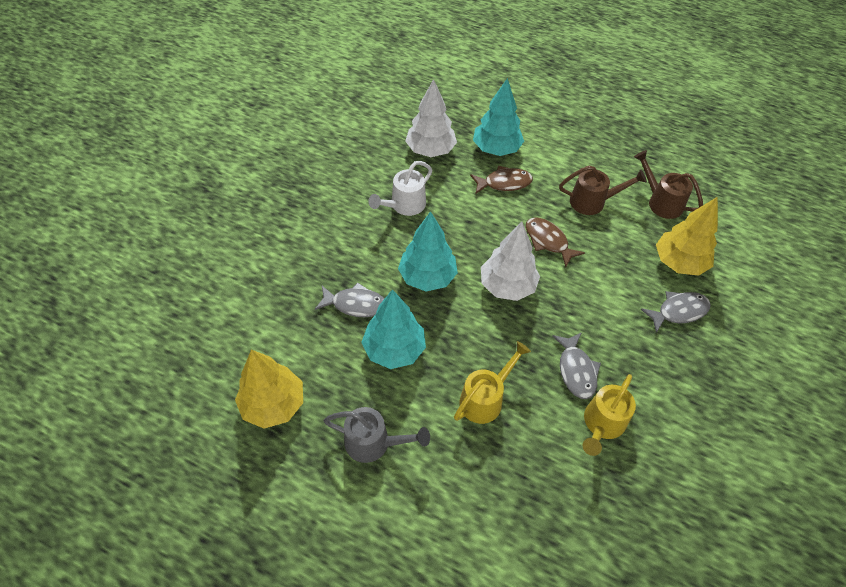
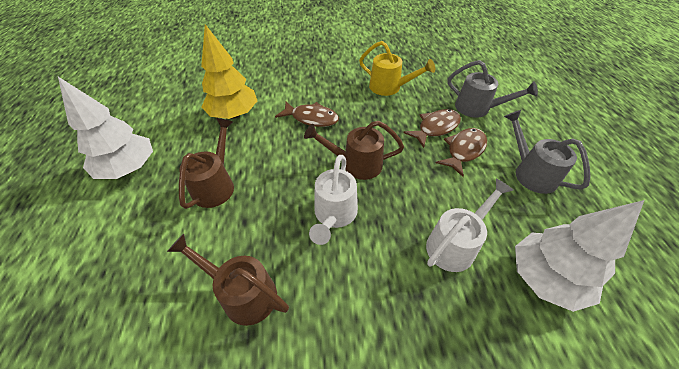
brown fish: 2 -> 3
brown watering can: 2 -> 3
grey fish: 3 -> 0
grey watering can: 1 -> 2
turquoise tree: 3 -> 0
white watering can: 1 -> 2
yellow tree: 2 -> 1
yellow watering can: 2 -> 1

